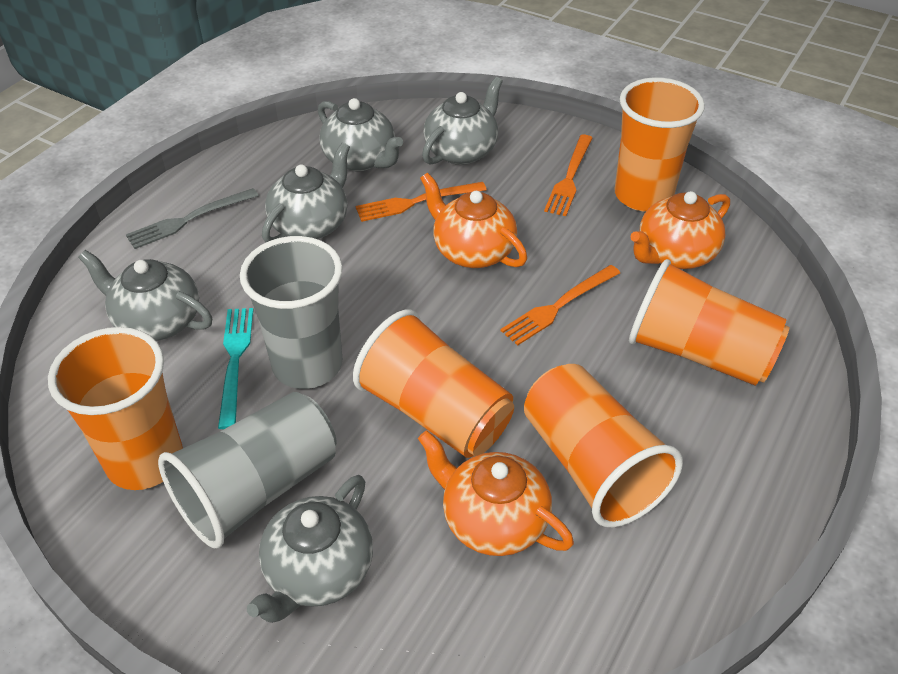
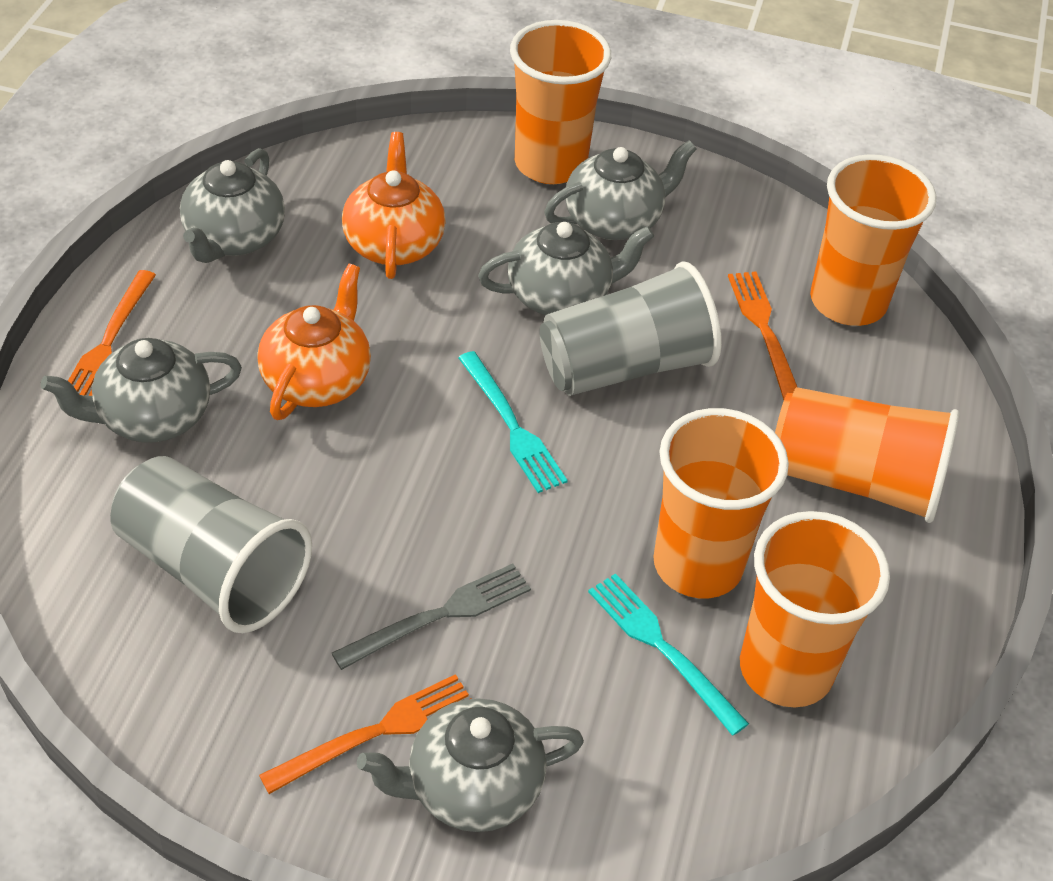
orange teapot: 3 -> 2
turquoise fork: 1 -> 2

